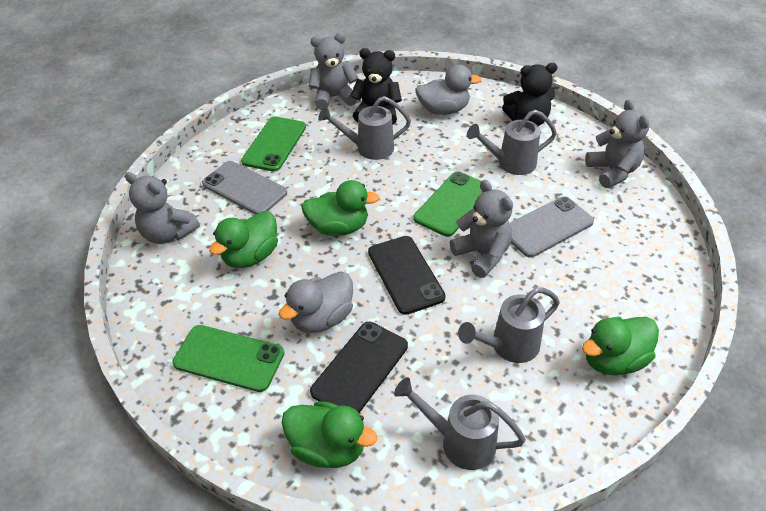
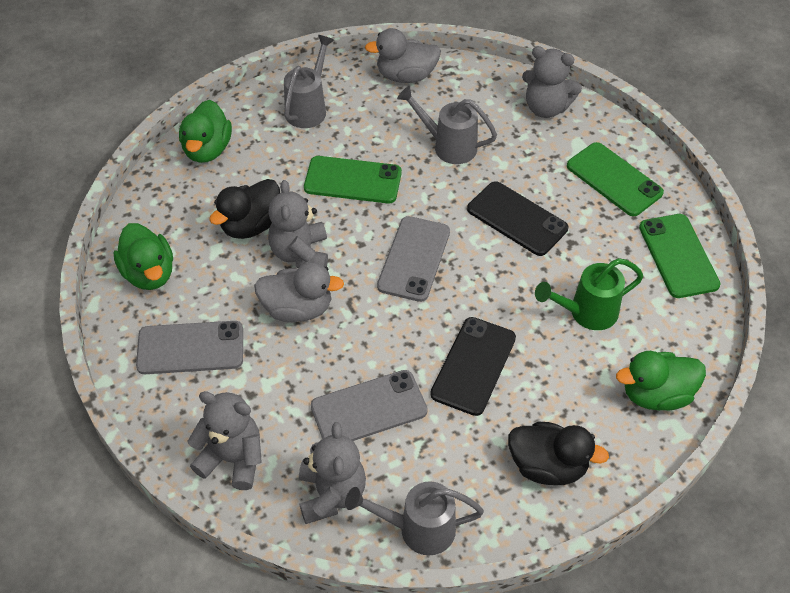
black duck: 0 -> 2
black teddy bear: 2 -> 0
green duck: 4 -> 3
green watering can: 0 -> 1
grey phone: 2 -> 3
grey watering can: 4 -> 3

